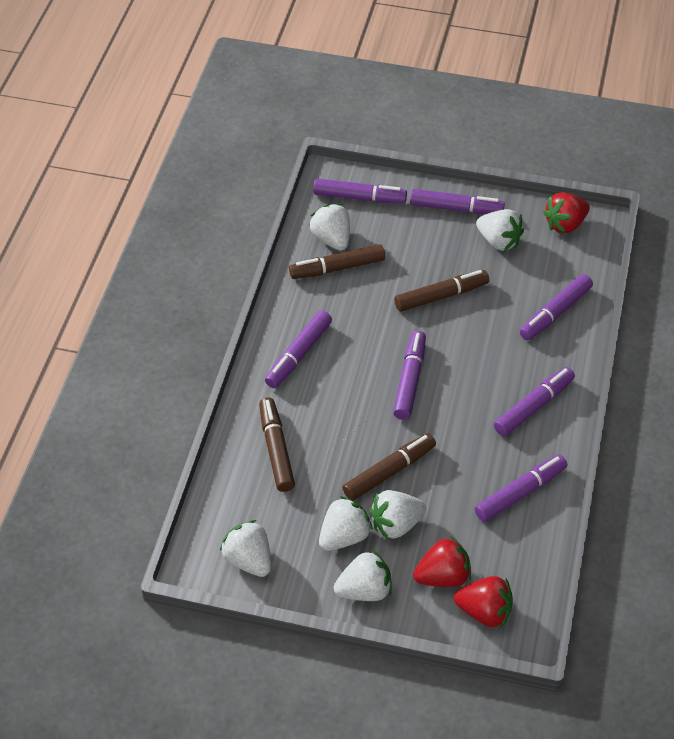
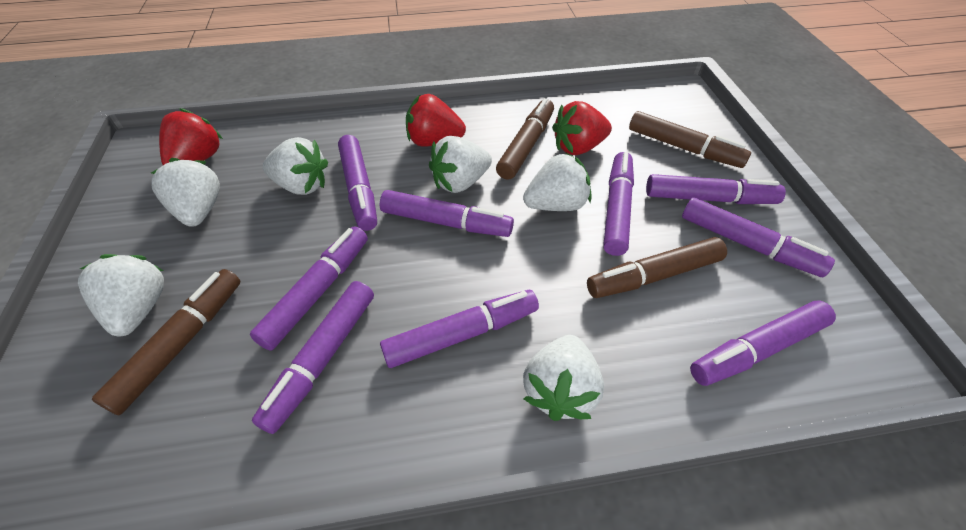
purple marker: 7 -> 9

